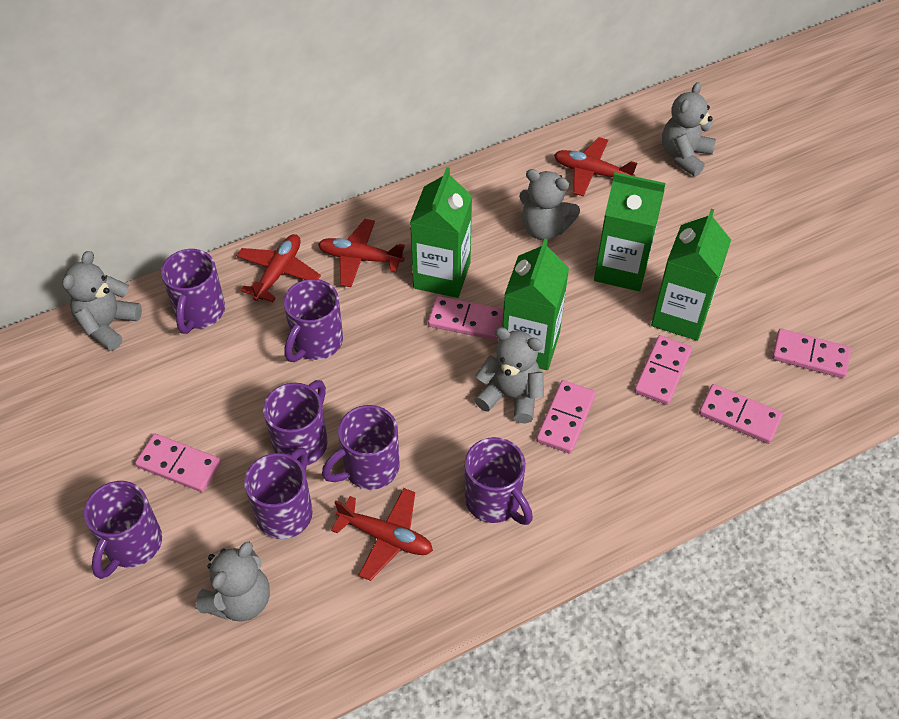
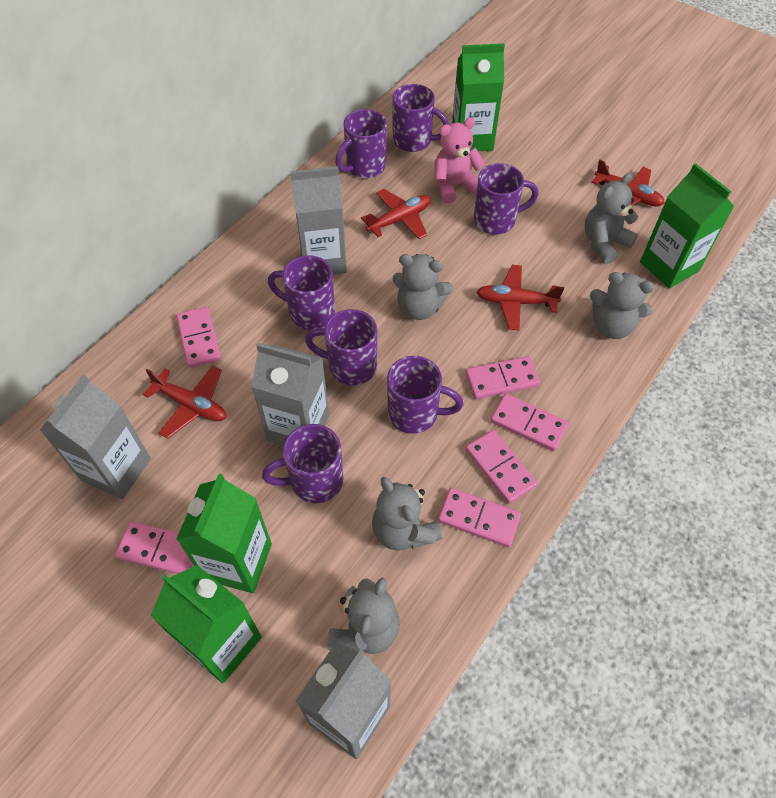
grey carton: 0 -> 4
pink teddy bear: 0 -> 1

